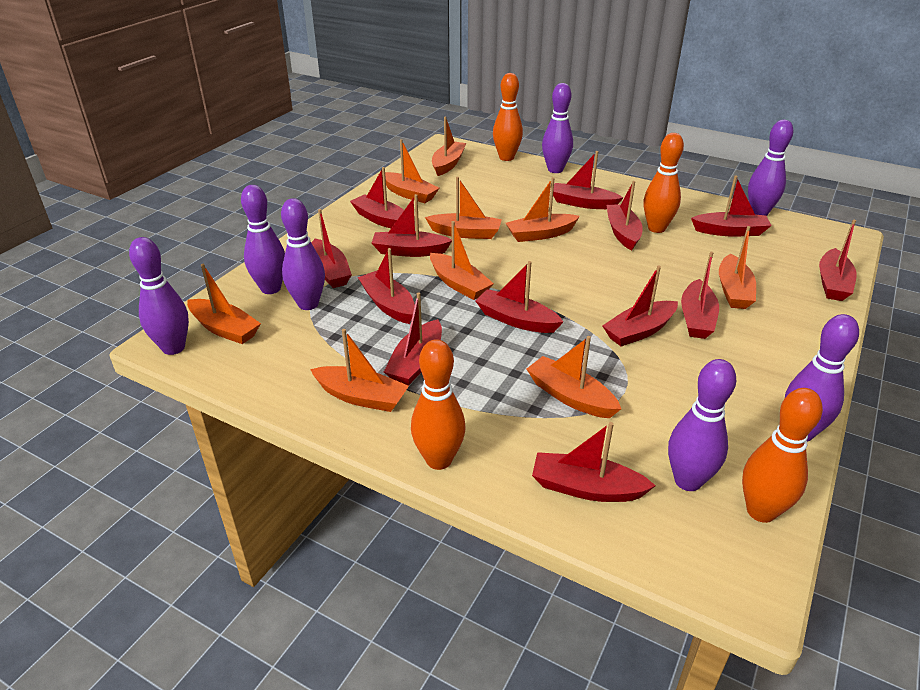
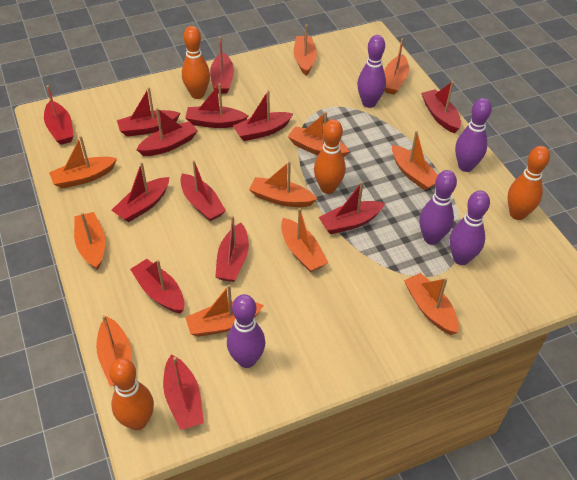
orange boat: 9 -> 11
purple bowling pin: 7 -> 5

